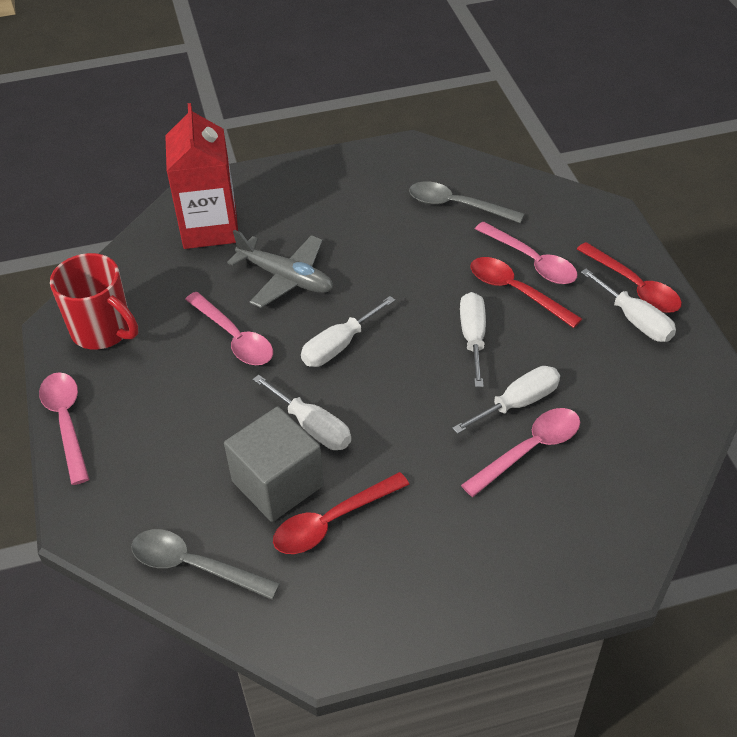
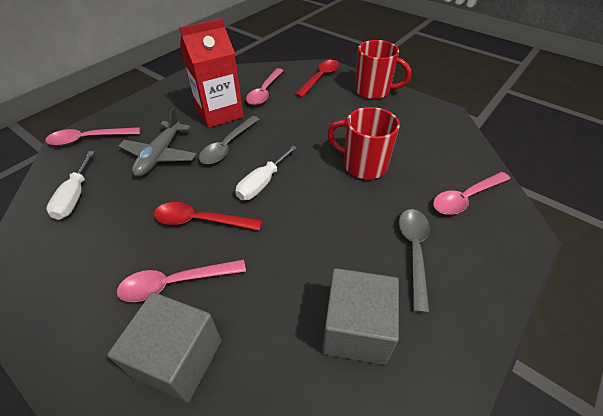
grey cube: 1 -> 2
red mug: 1 -> 2
red spoon: 3 -> 2
white screwdriver: 5 -> 2

